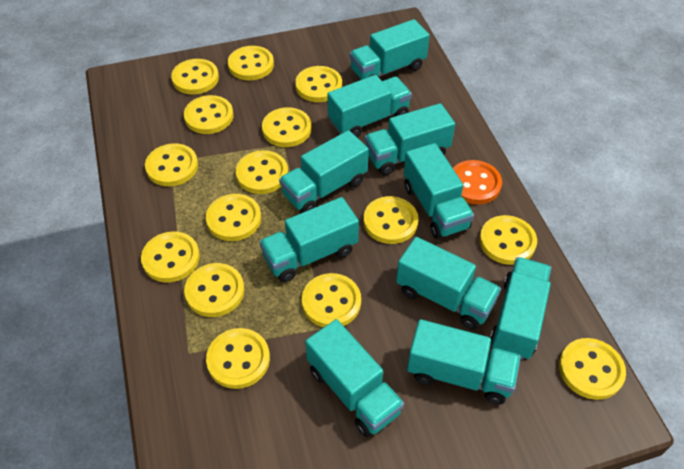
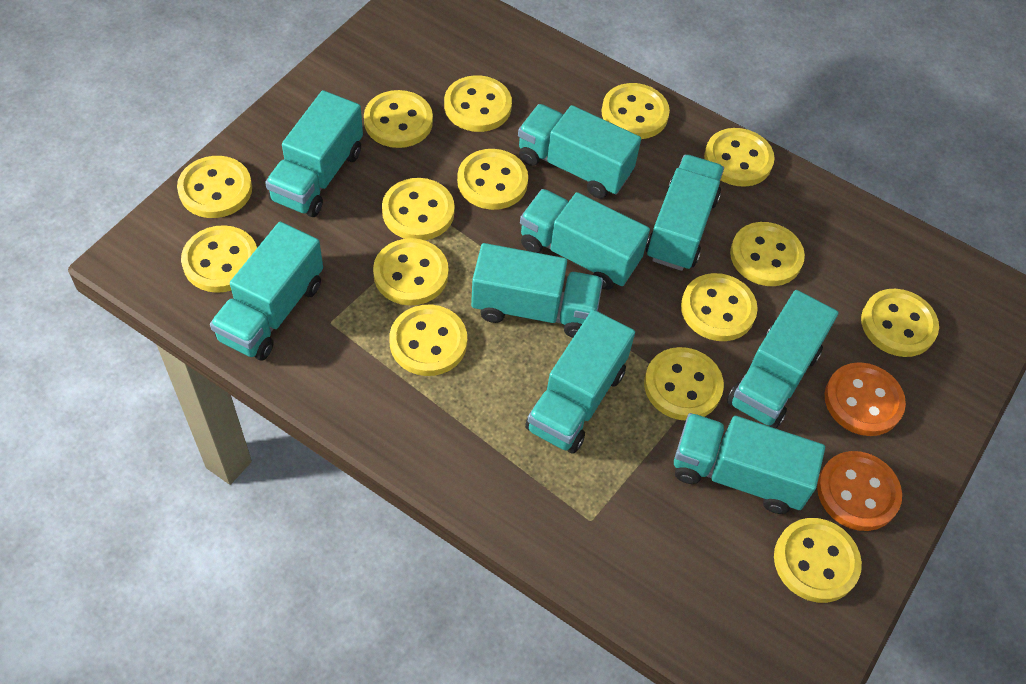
orange button: 1 -> 2
turquoise truck: 10 -> 9

